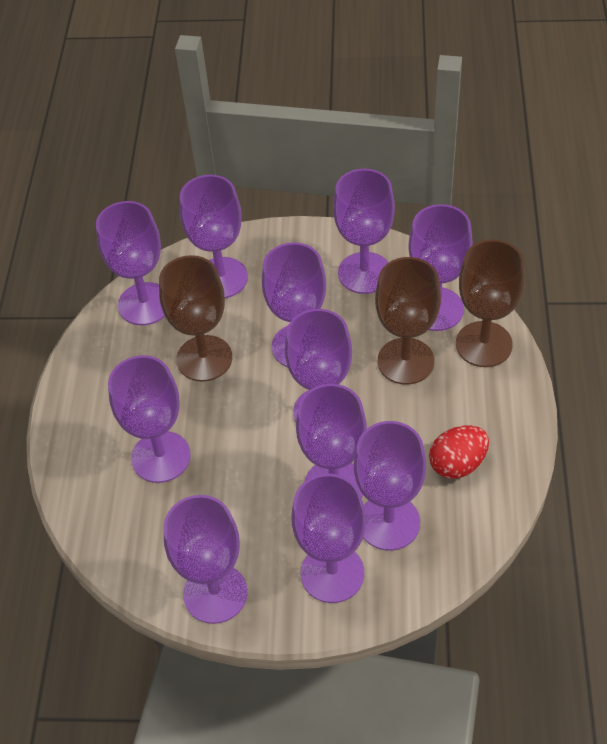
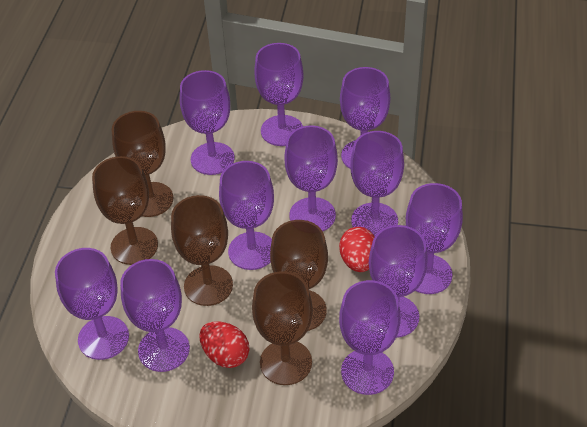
brown goblet: 3 -> 5
red egg: 1 -> 2

